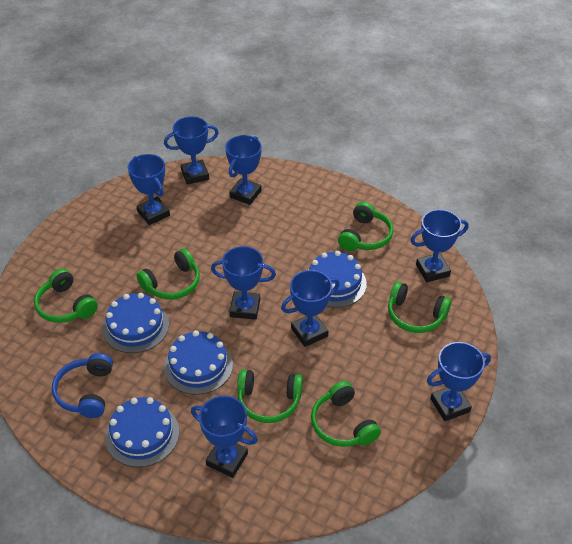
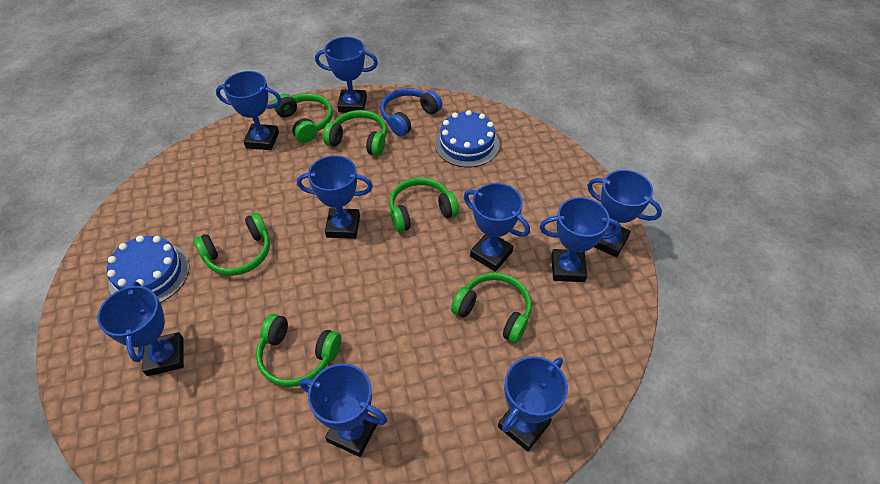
blue cake: 4 -> 2
blue trophy: 8 -> 9

